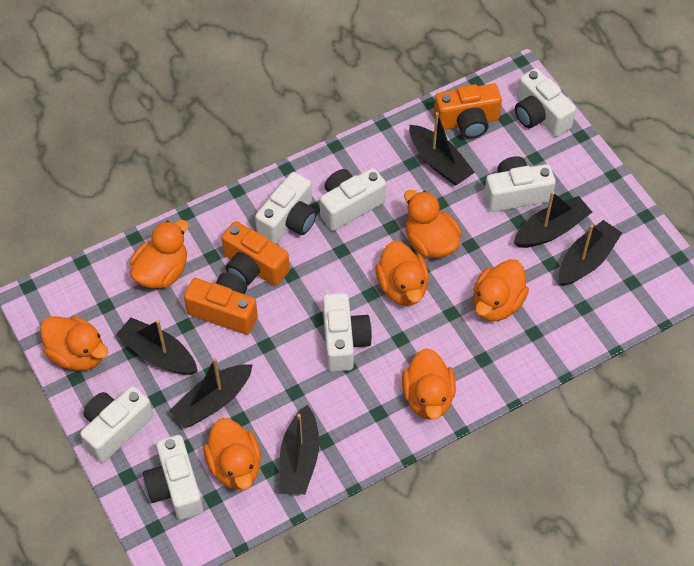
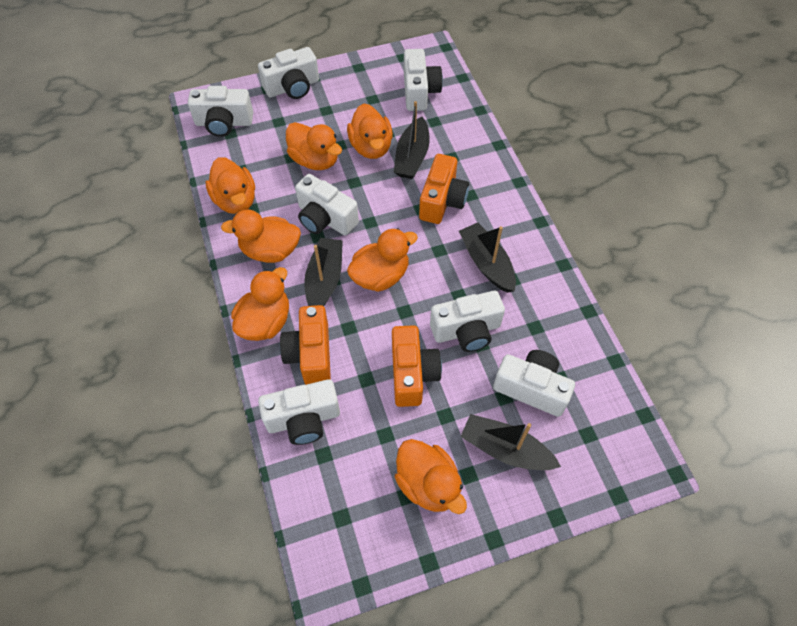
black boat: 6 -> 4

